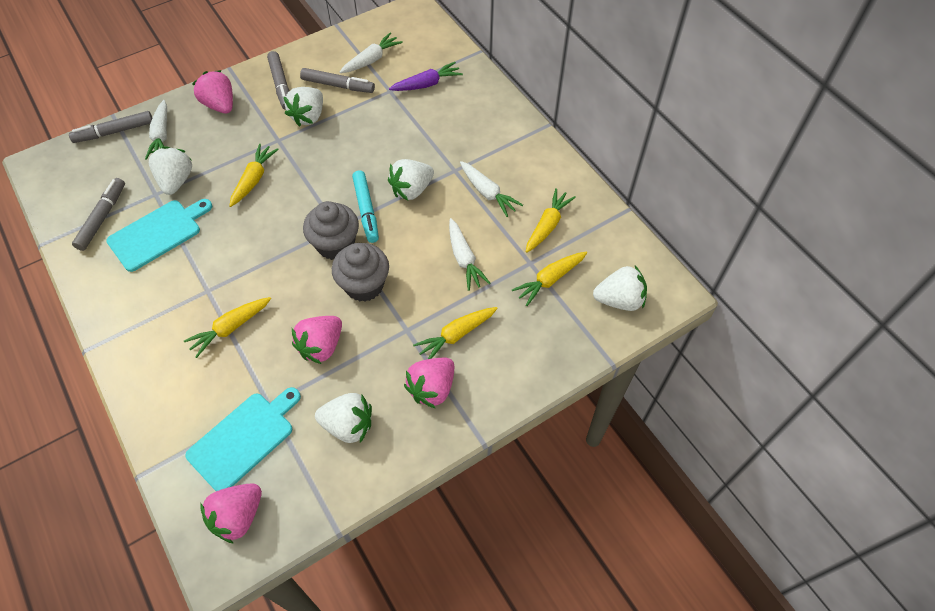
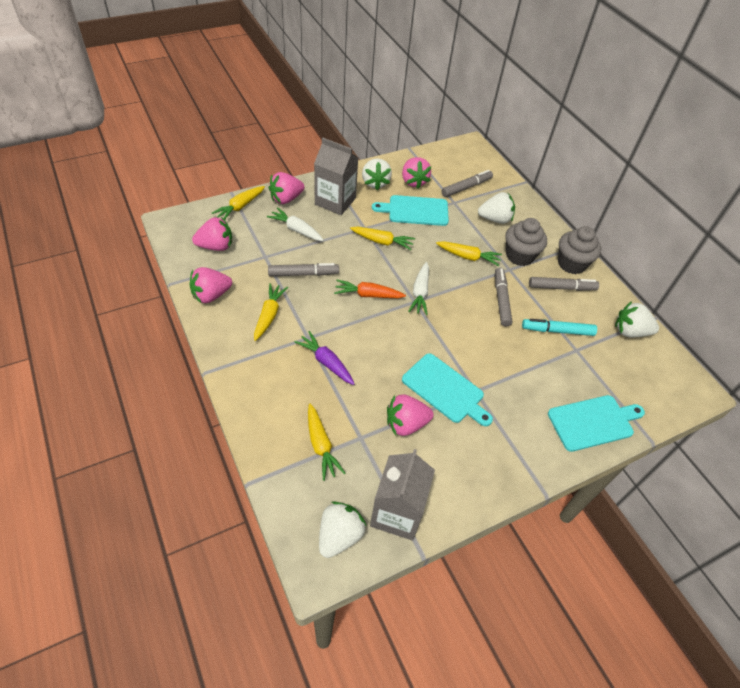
grey carton: 0 -> 2
orange carrot: 0 -> 1
pink strawberry: 4 -> 5
turquoise cutting board: 2 -> 3
white carrot: 4 -> 2
white strawberry: 5 -> 4

